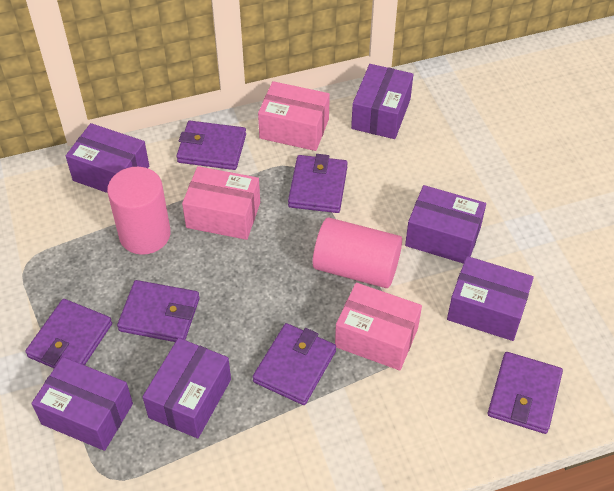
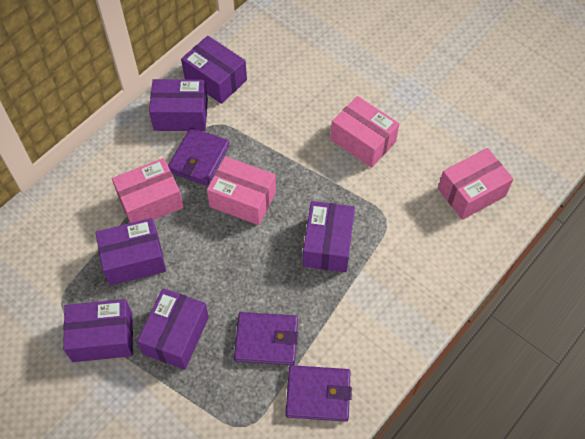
pink box: 3 -> 4
pink cylinder: 2 -> 0
purple wallet: 6 -> 3

